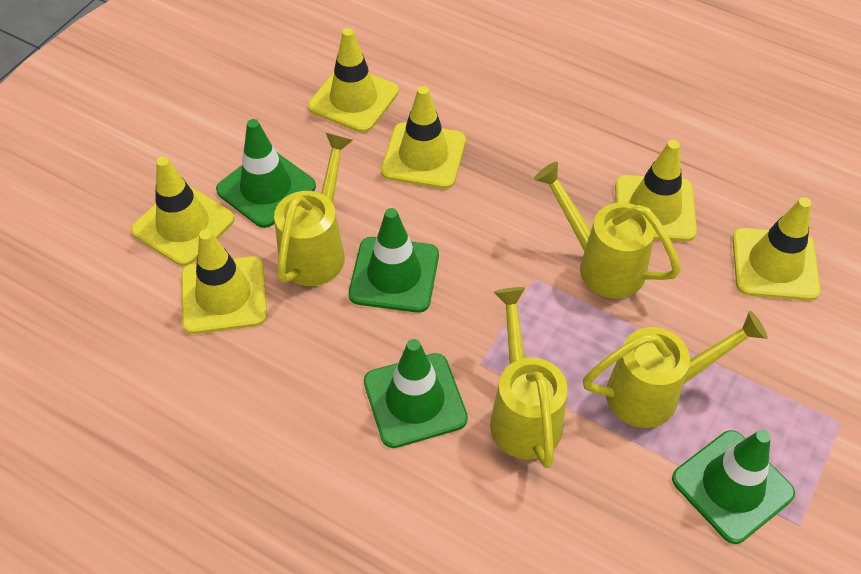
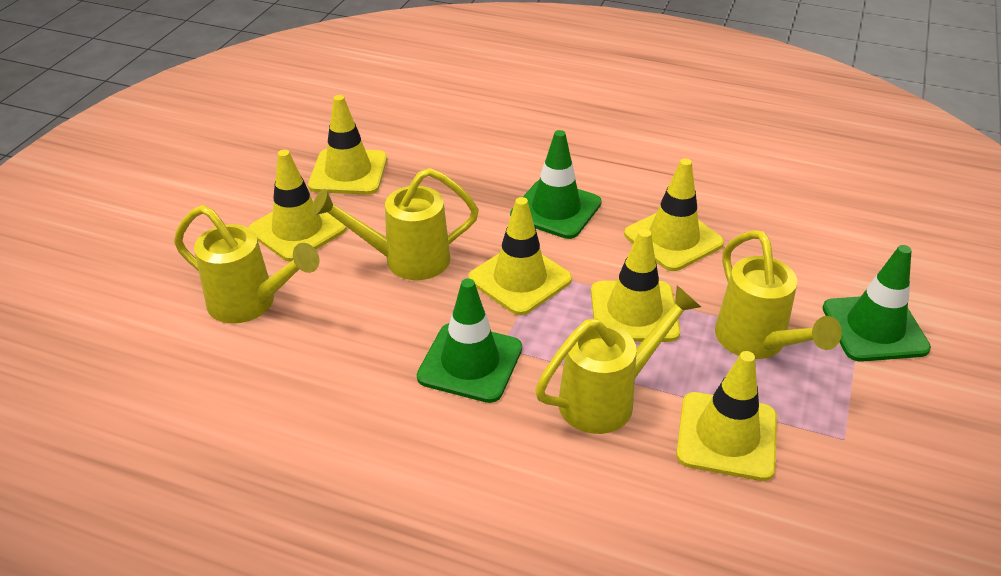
green traffic cone: 4 -> 3

